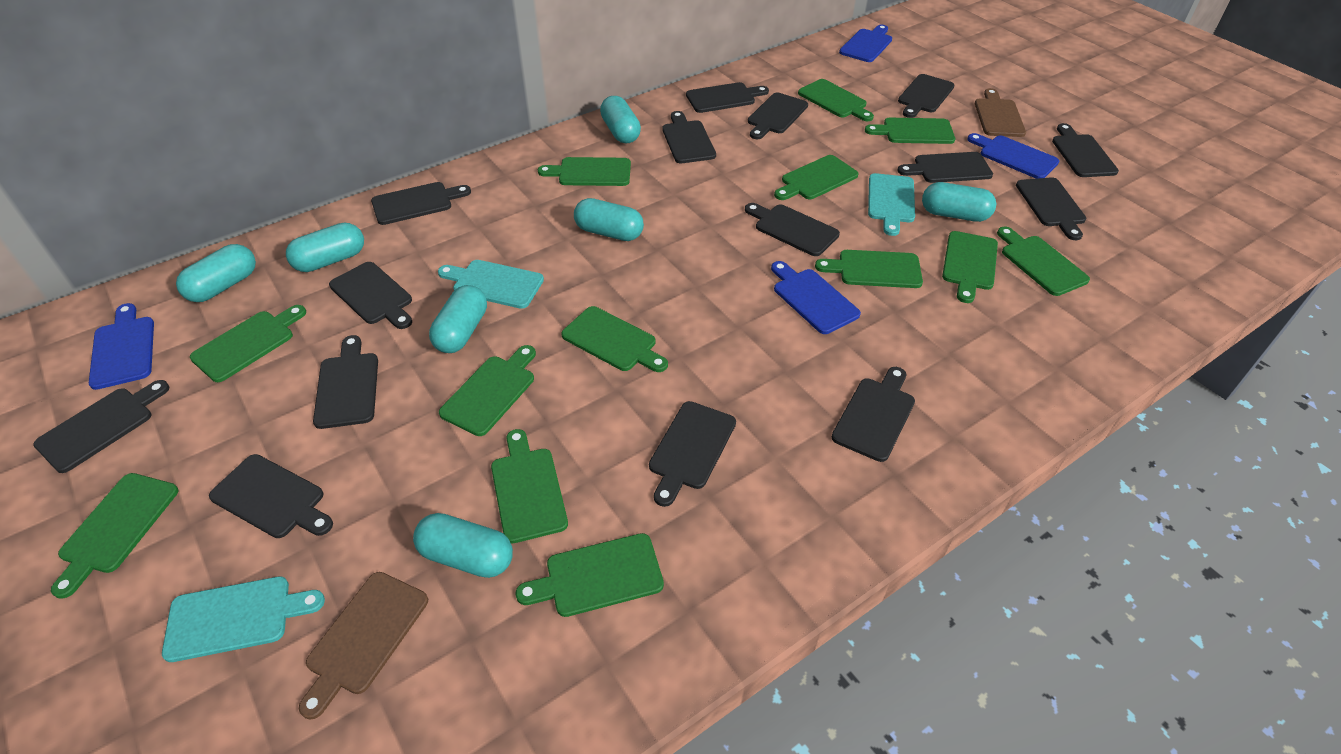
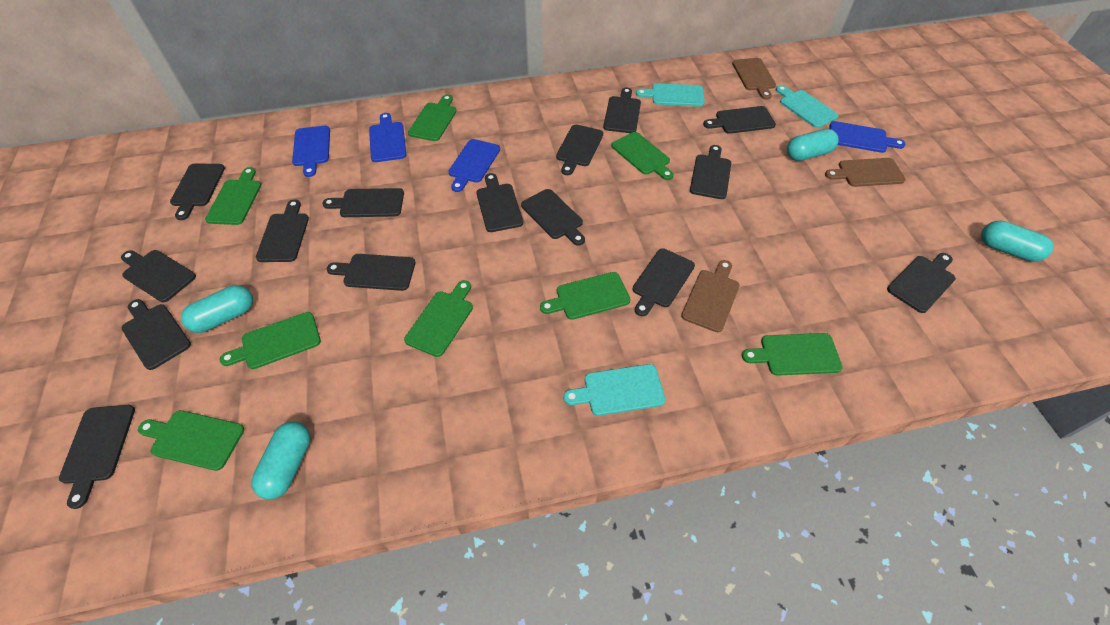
brown cutting board: 2 -> 3
green cutting board: 13 -> 8
turquoise capsule: 7 -> 4

